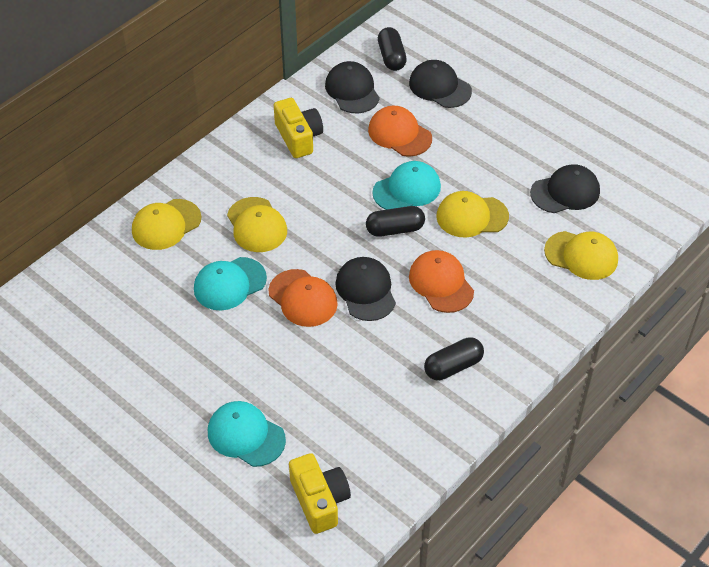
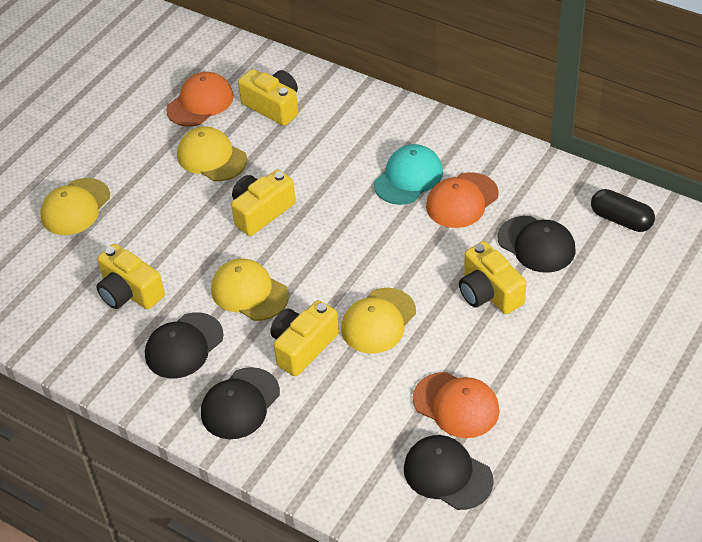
black capsule: 3 -> 1
turquoise cap: 3 -> 1
yellow camera: 2 -> 5

